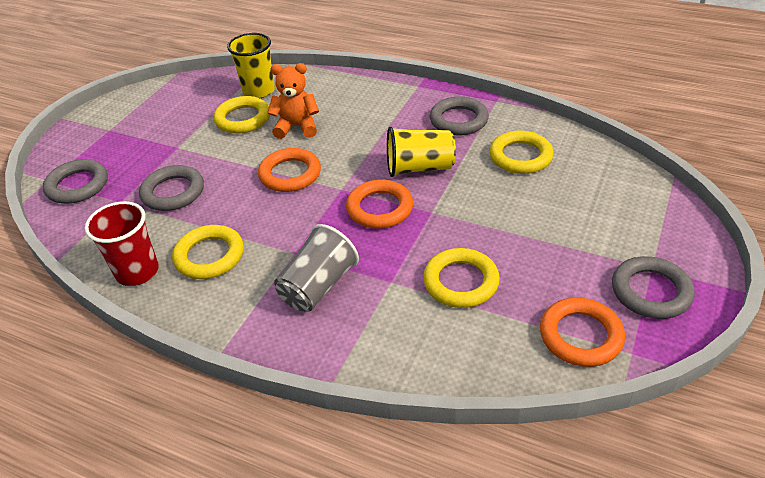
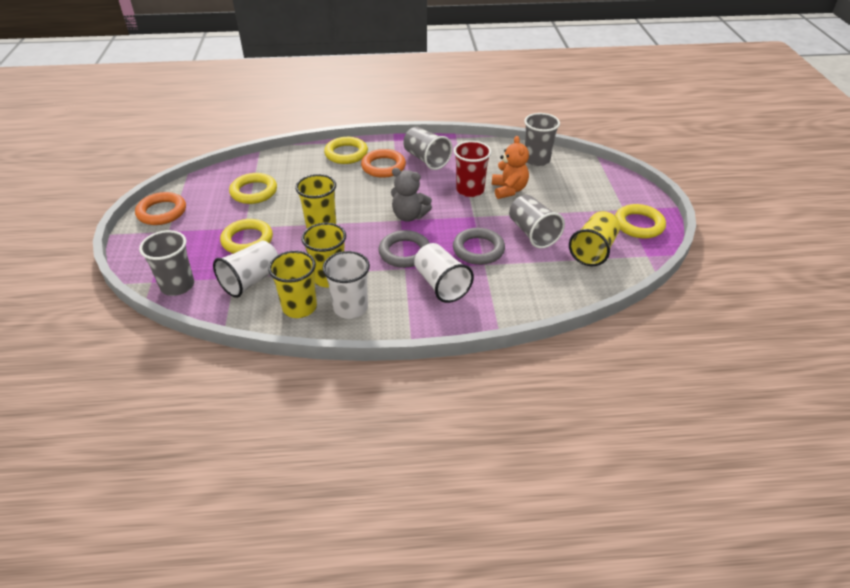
grey cup: 1 -> 4
grey ring: 4 -> 2
grey teddy bear: 0 -> 1
orange ring: 3 -> 2
white cup: 0 -> 3
yellow cup: 2 -> 4

